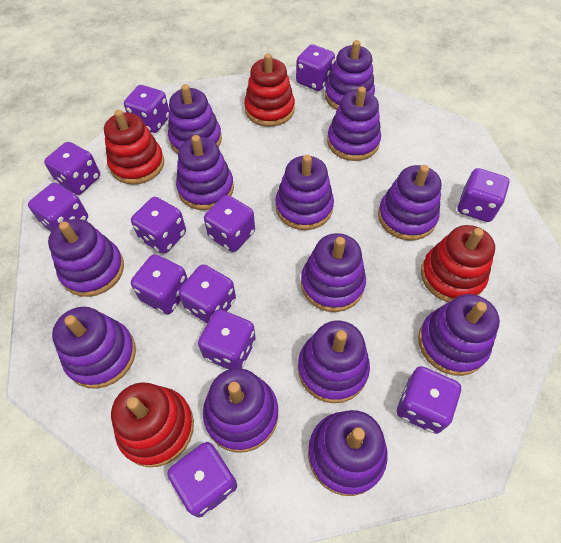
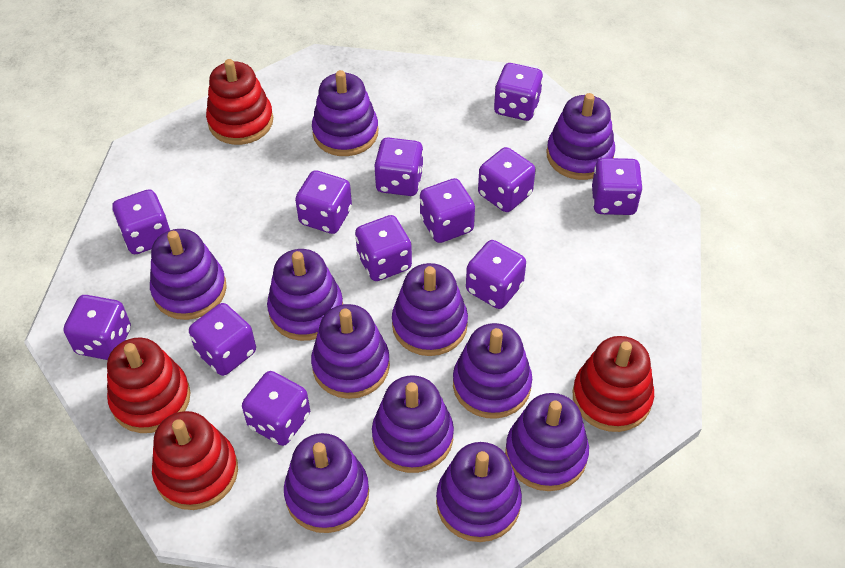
purple stacking toy: 13 -> 11

